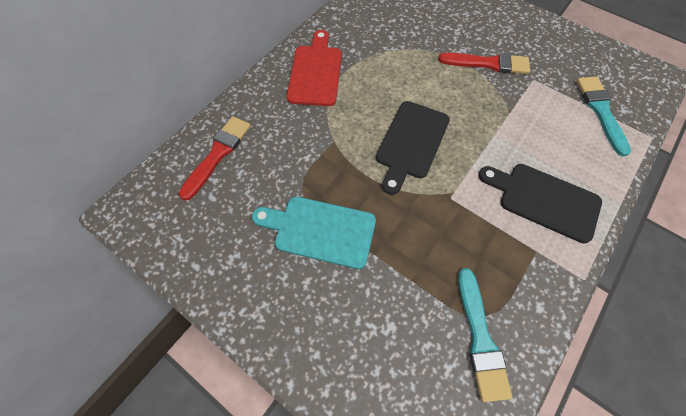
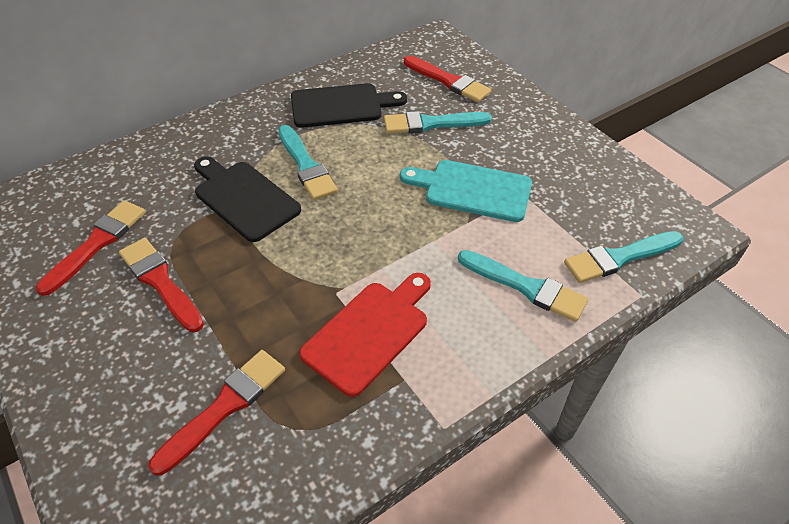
red brush: 2 -> 4
turquoise brush: 2 -> 4

